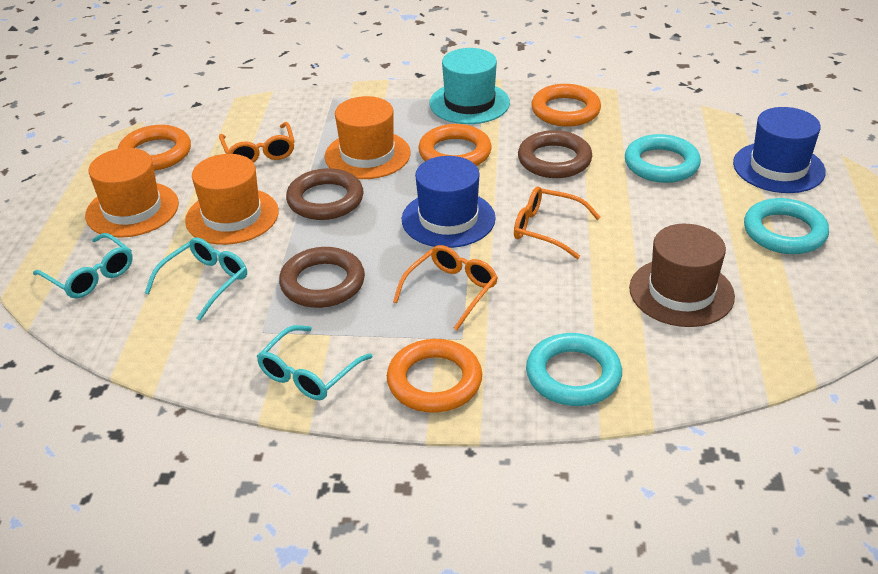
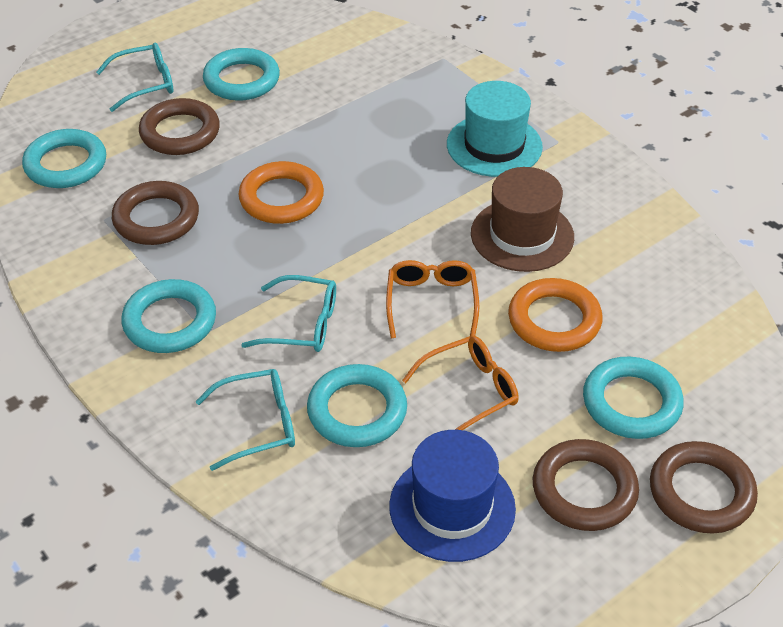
blue hat: 2 -> 1
brown ring: 3 -> 4
orange glasses: 3 -> 2
orange hat: 3 -> 0
orange ring: 4 -> 2
turquoise ring: 3 -> 5

